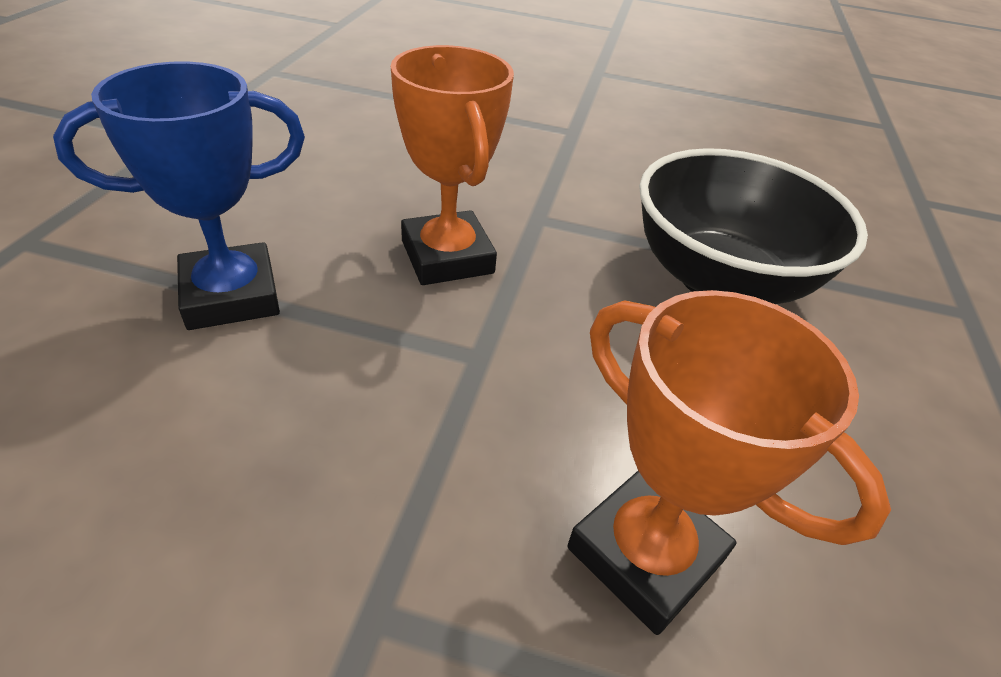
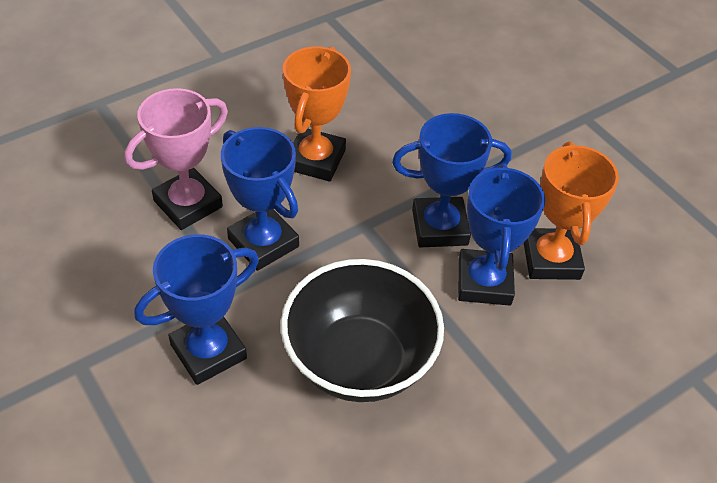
blue trophy: 1 -> 4
pink trophy: 0 -> 1

